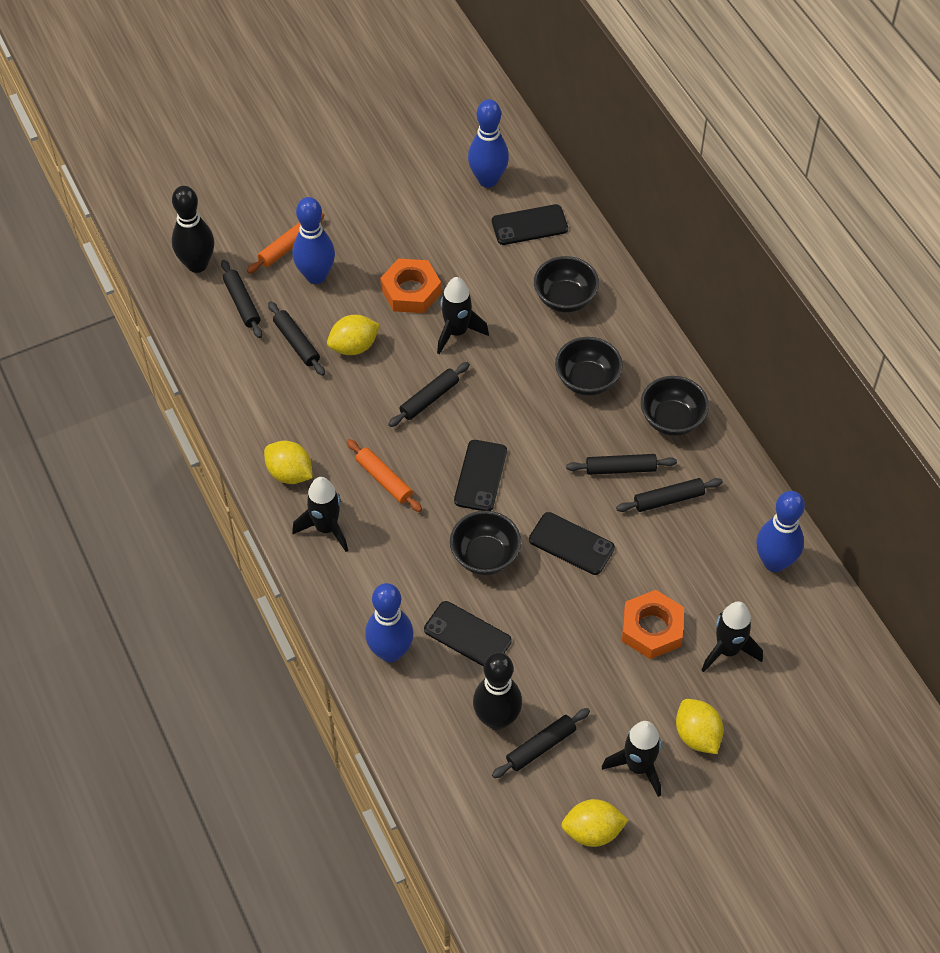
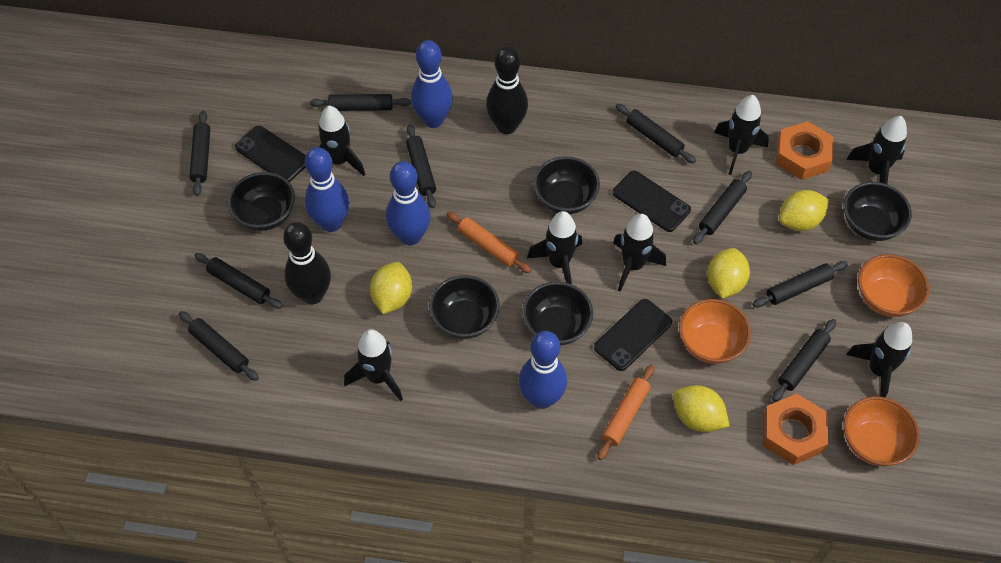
black bowl: 4 -> 5
black phone: 4 -> 3
black rocket: 4 -> 7
black rolling pin: 6 -> 9
orange bowl: 0 -> 3

